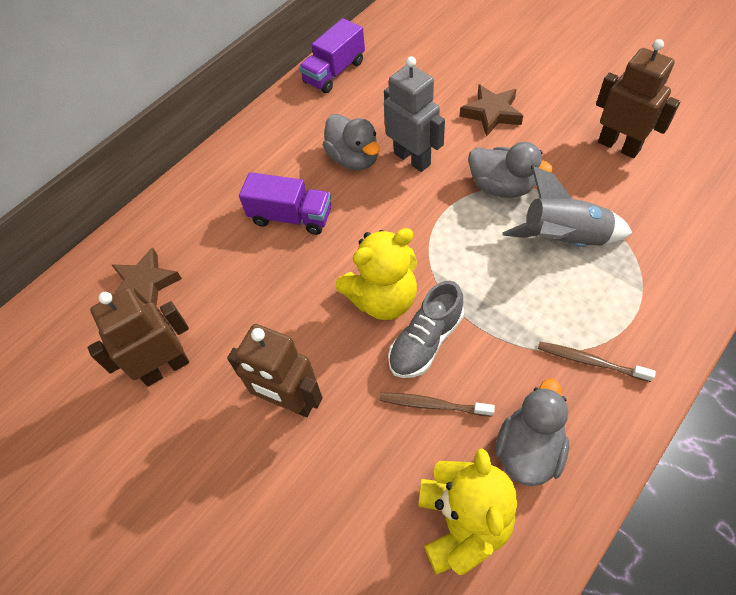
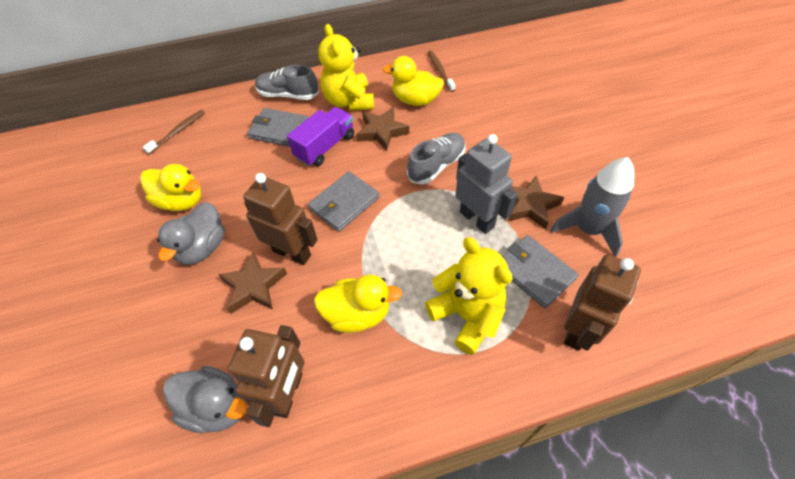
brown star: 2 -> 3
grey duck: 3 -> 2
grey shoe: 1 -> 2
grey wallet: 0 -> 3
purple truck: 2 -> 1
yellow duck: 0 -> 3

